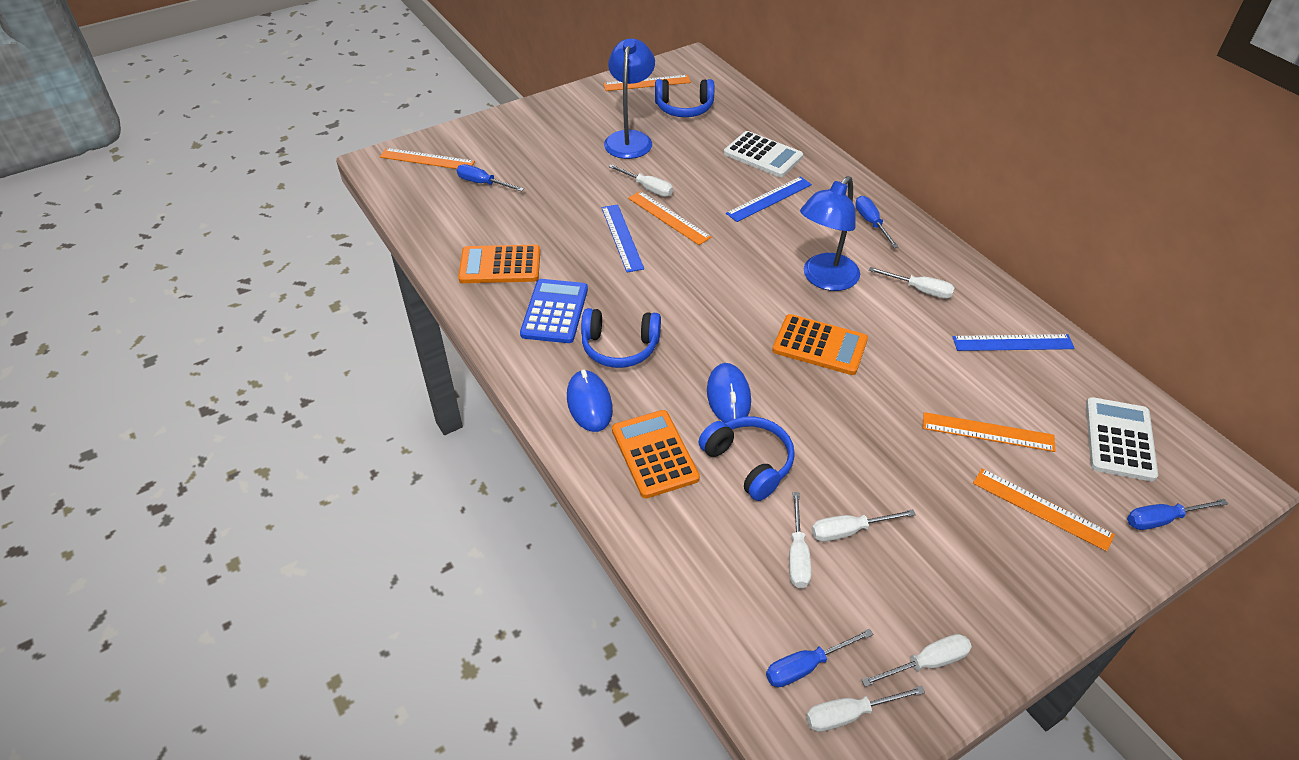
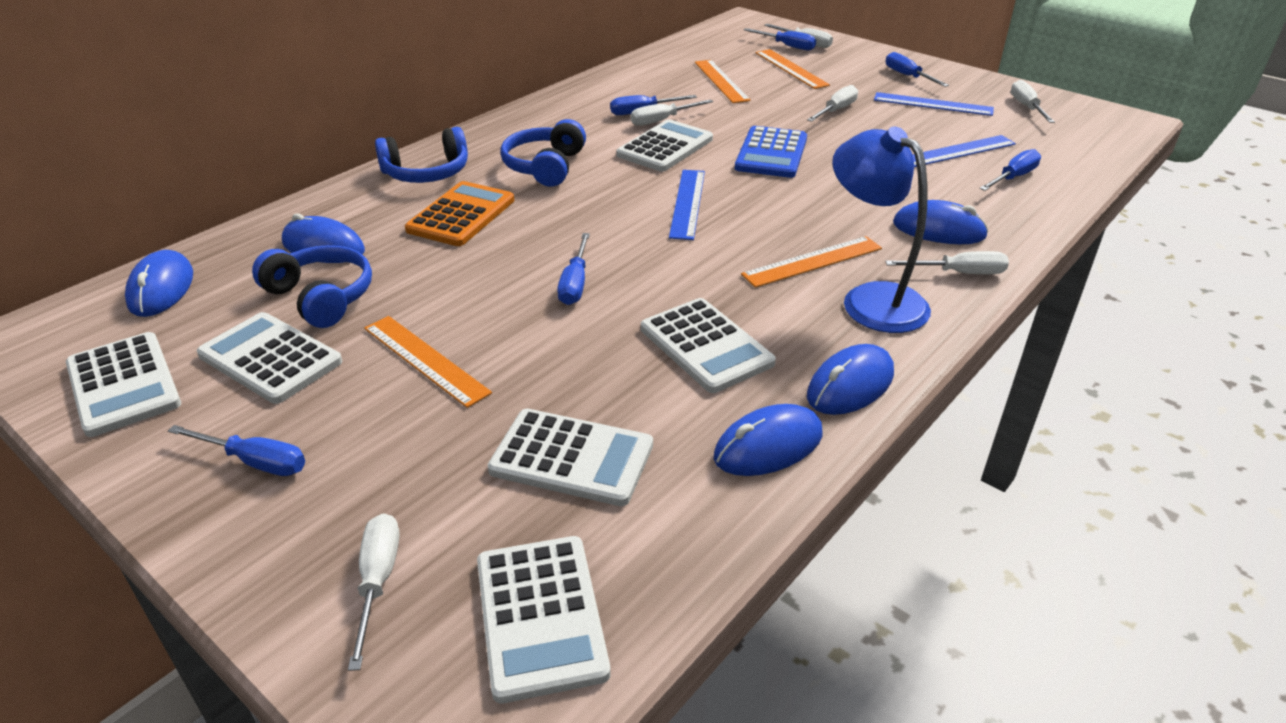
blue lamp: 2 -> 1
blue mouse: 2 -> 5
blue screwdriver: 4 -> 6
orange calculator: 3 -> 1
orange ruler: 5 -> 4
white calculator: 2 -> 6

